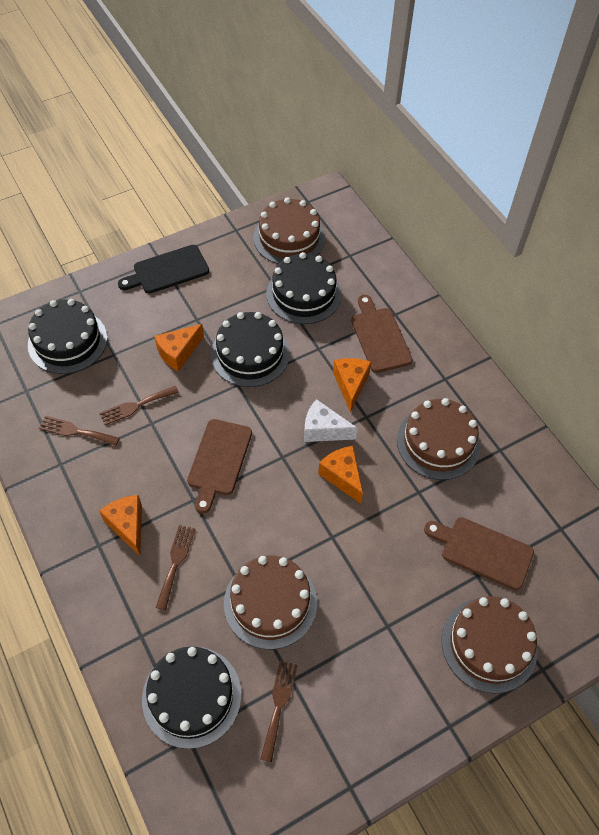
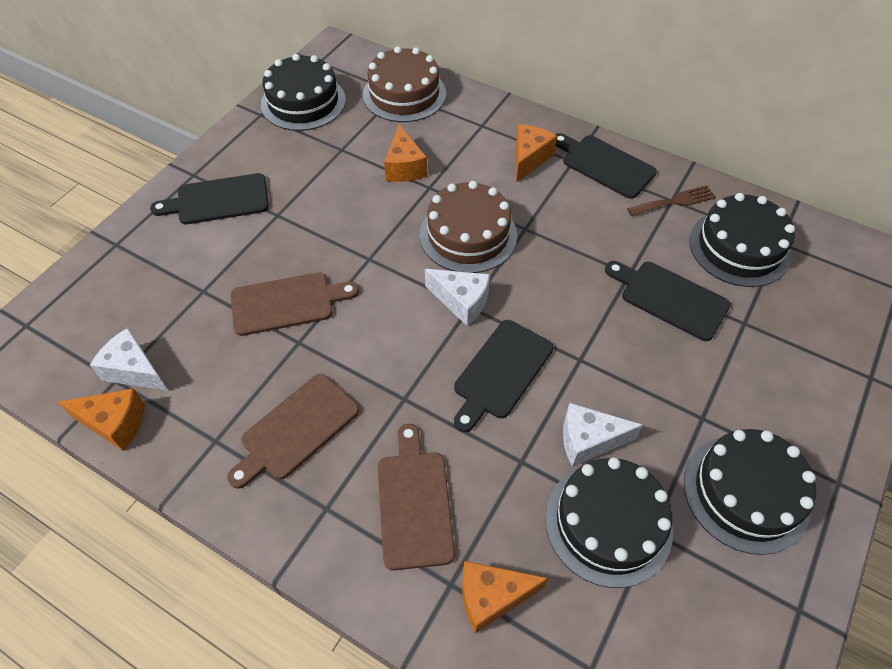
black cutting board: 1 -> 4
brown cake: 4 -> 2
brown fork: 4 -> 1
white cheese: 1 -> 3

